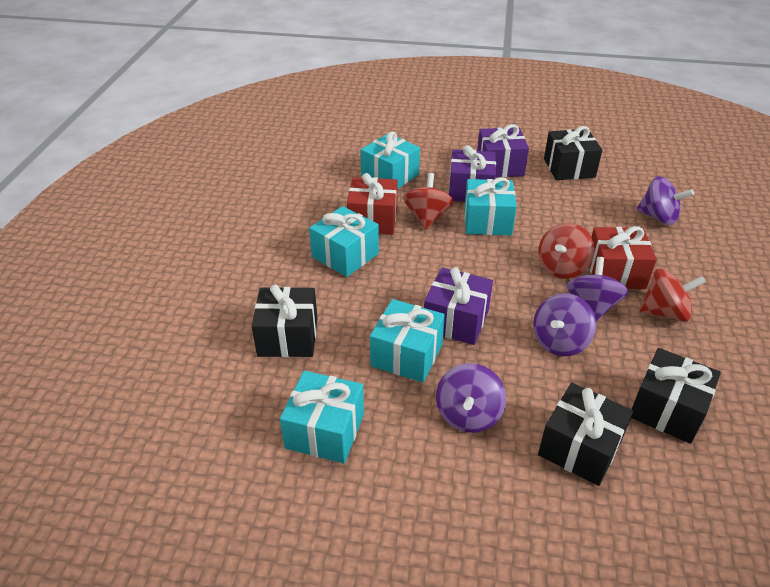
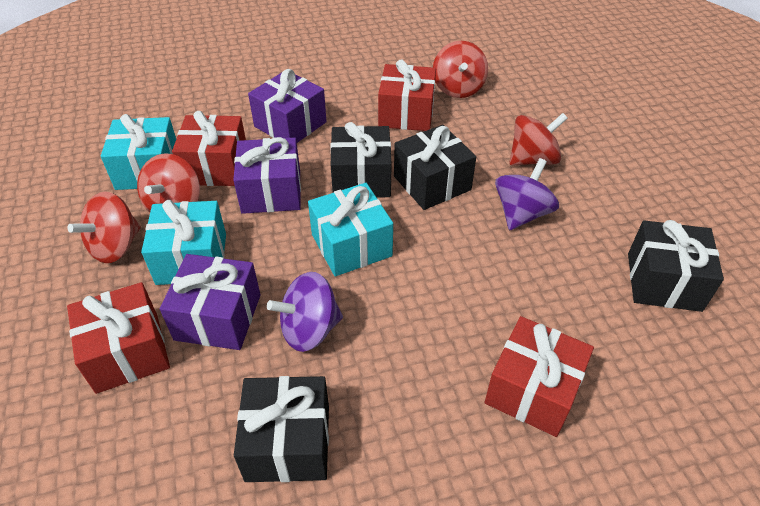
purple spinning top: 4 -> 2
red gift: 2 -> 4
red spinning top: 3 -> 4
turquoise gift: 5 -> 3

